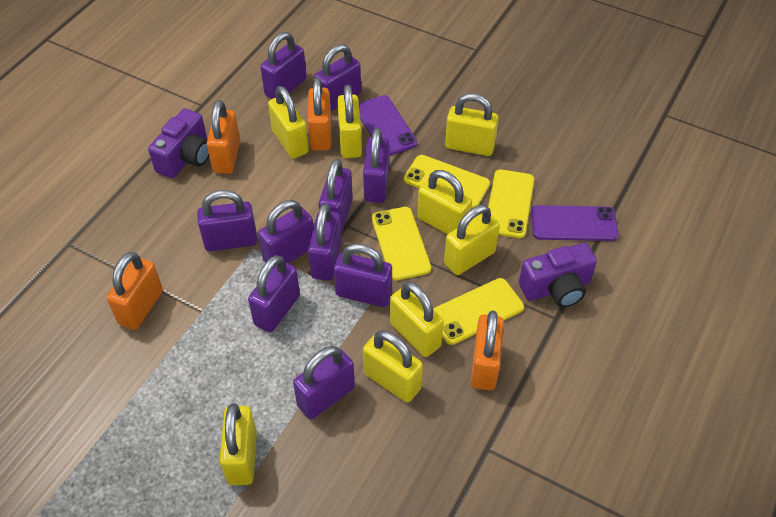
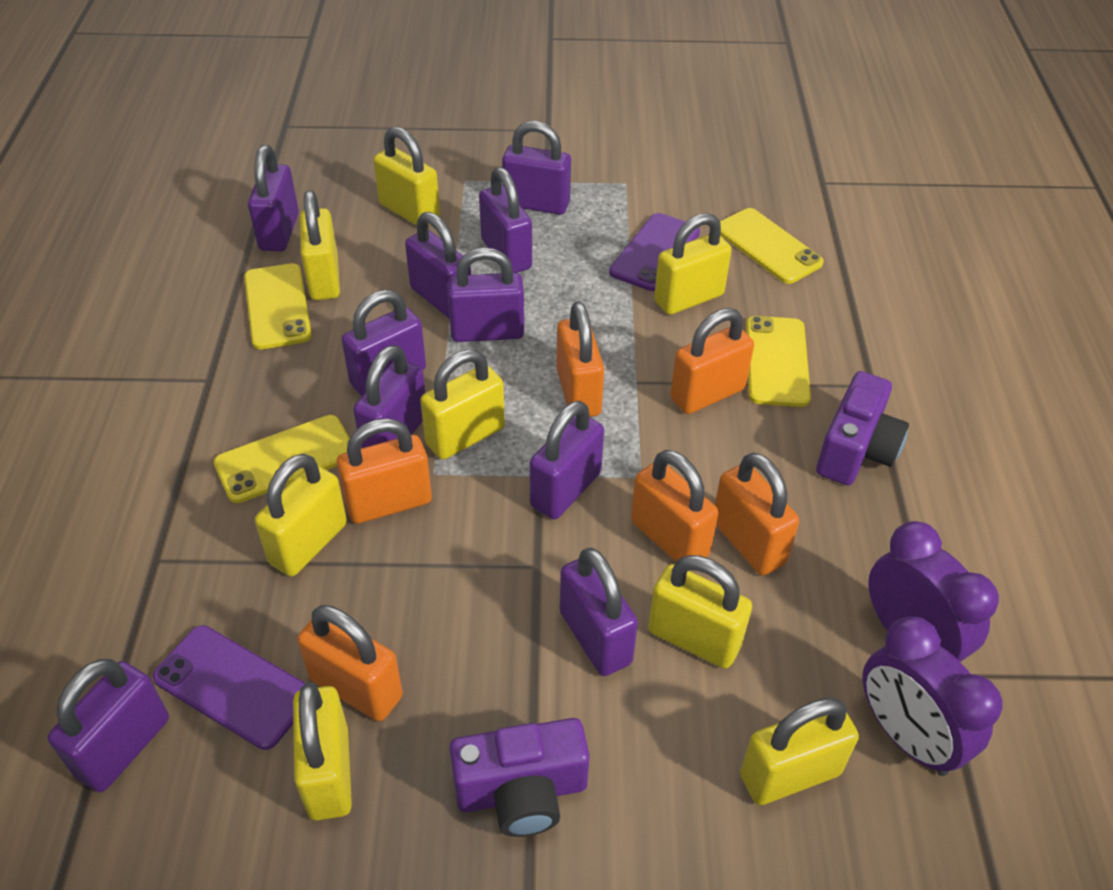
orange padlock: 4 -> 6
purple clock: 0 -> 2

